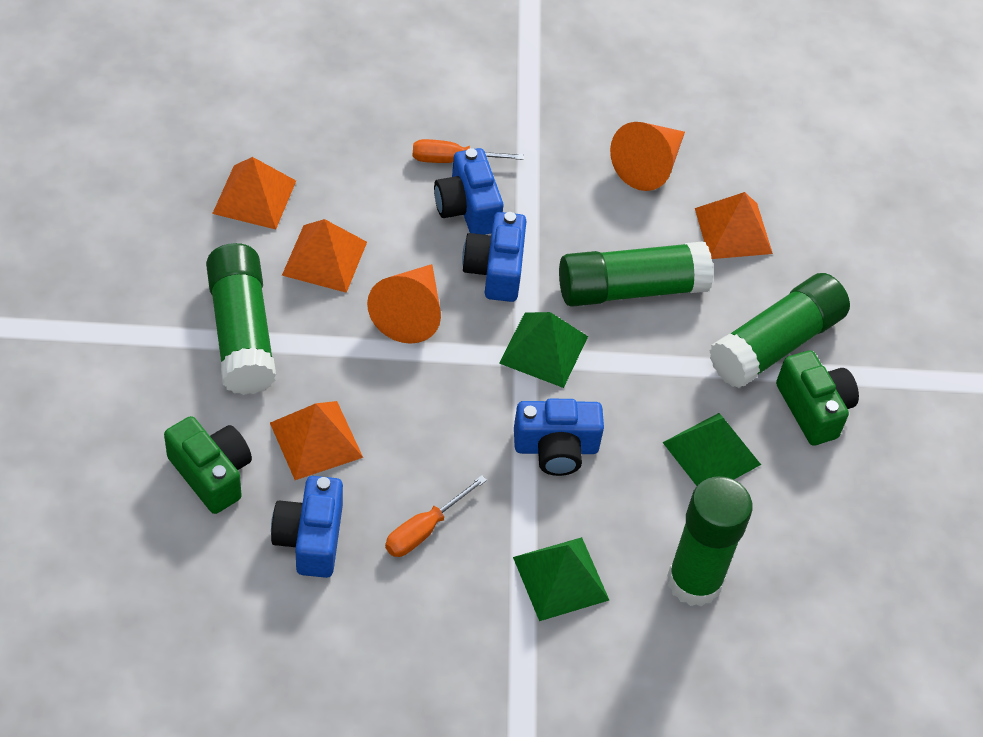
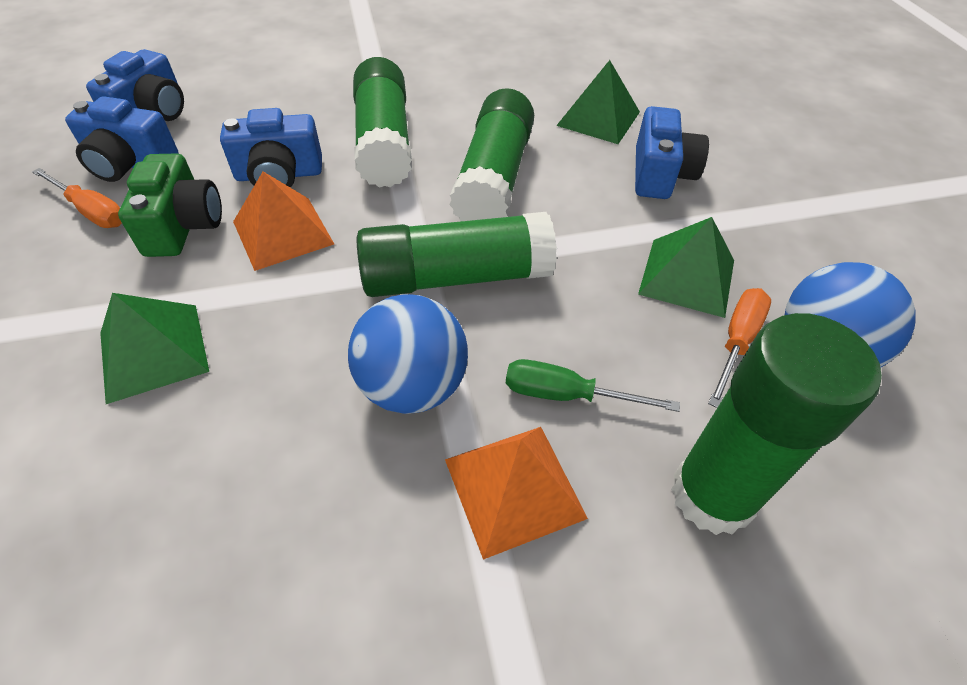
blue ball: 0 -> 2
green camera: 2 -> 1
green screwdriver: 0 -> 1
orange cone: 2 -> 0
orange pyramid: 4 -> 2

